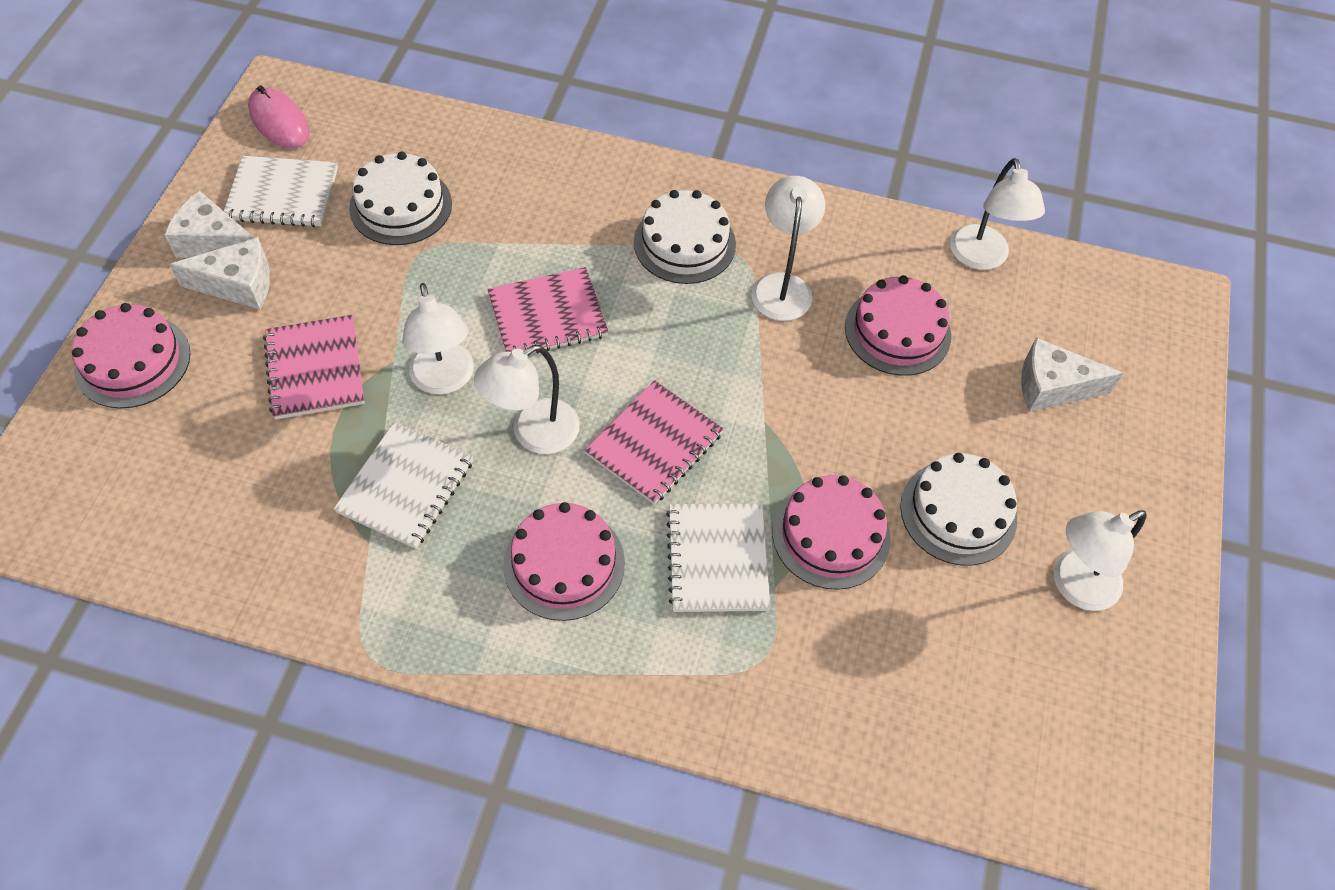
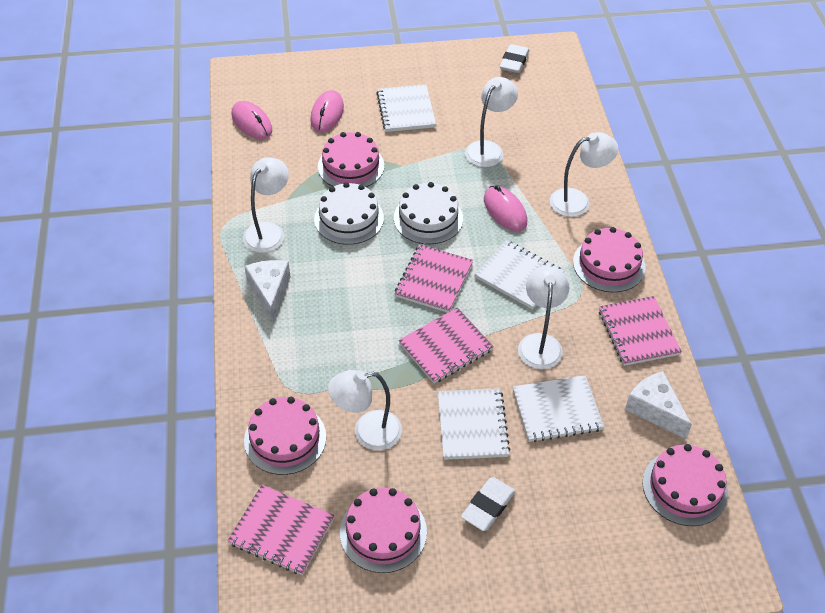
pink cake: 4 -> 5
pink mouse: 1 -> 3
pink notebook: 3 -> 4
white cake: 3 -> 2
white cheese: 3 -> 2
white eraser: 0 -> 2
white notebook: 3 -> 4

